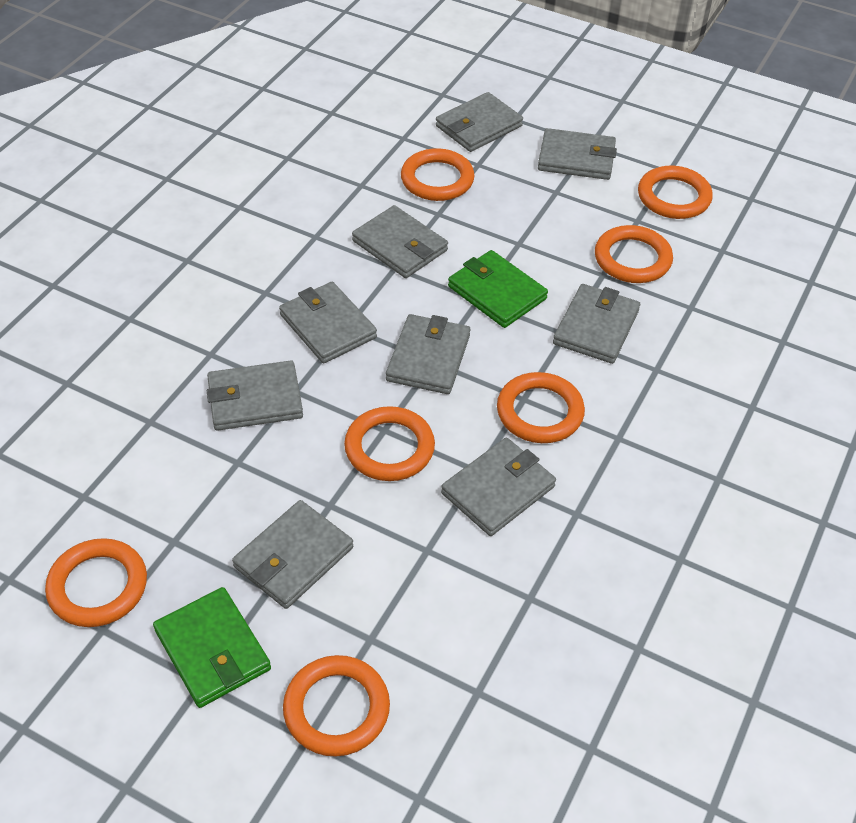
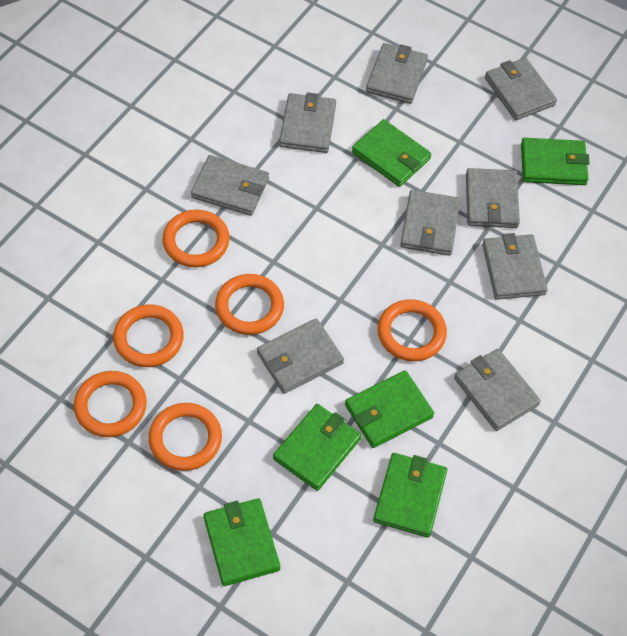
green wallet: 2 -> 6
orange ring: 7 -> 6

